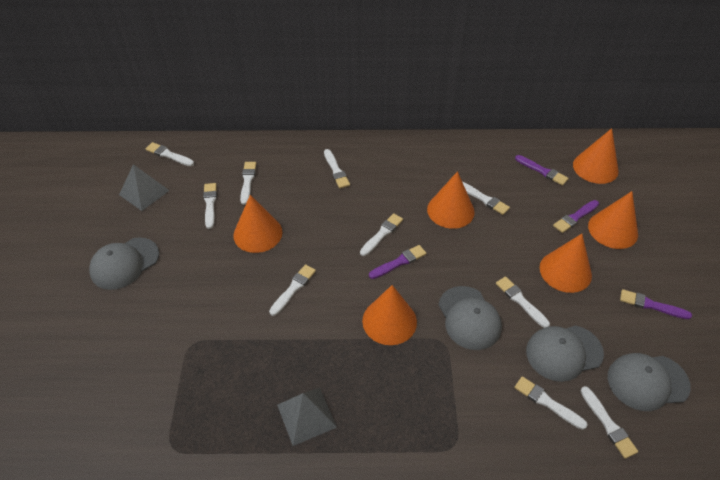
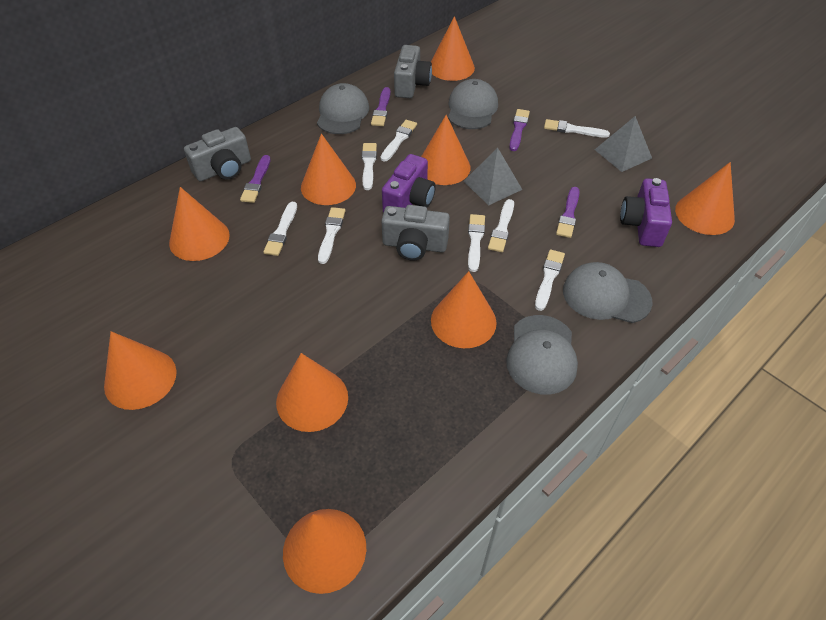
grey camera: 0 -> 3
orange cone: 6 -> 9
purple camera: 0 -> 2
white brush: 10 -> 8

